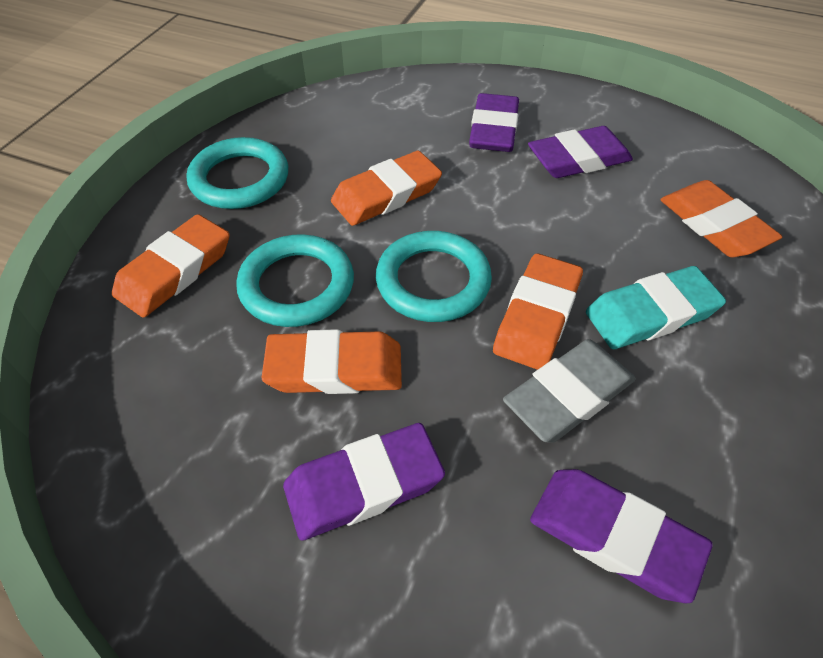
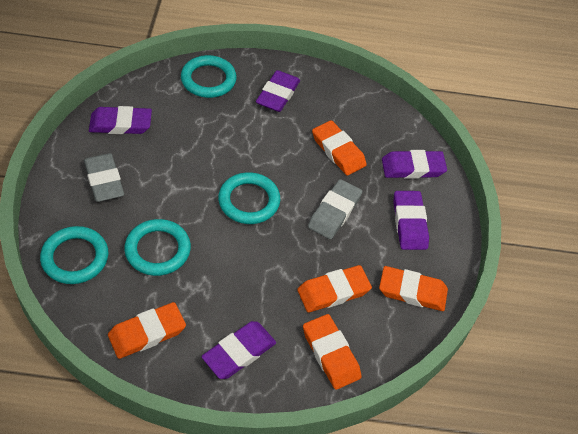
grey eraser: 1 -> 2
purple eraser: 4 -> 5
turquoise eraser: 1 -> 0
turquoise ring: 3 -> 4

